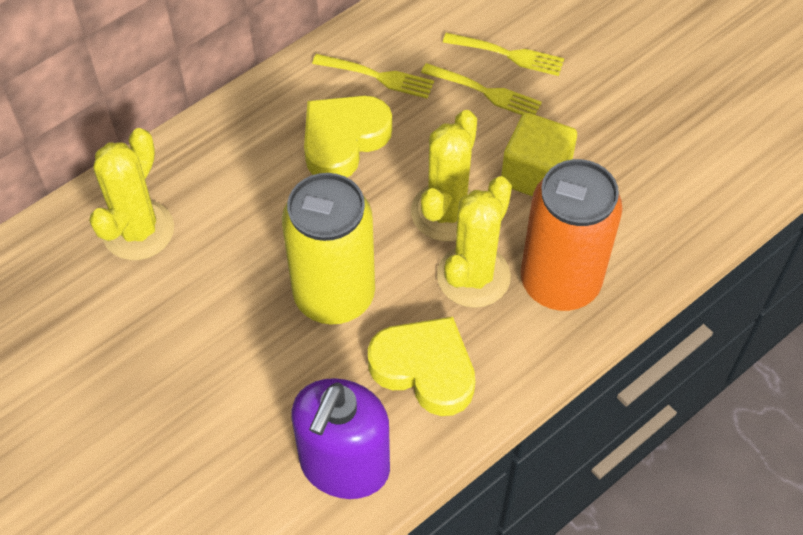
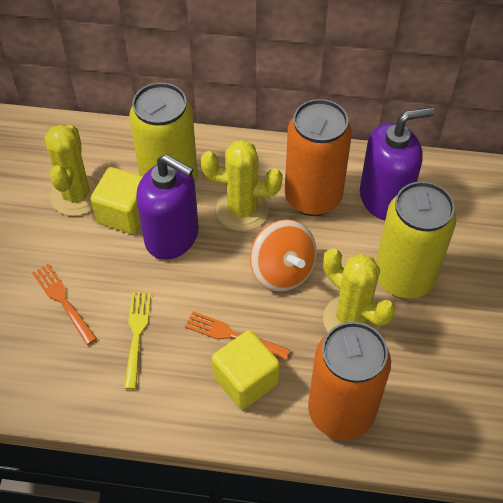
orange can: 1 -> 2
orange fork: 0 -> 2
orange spinning top: 0 -> 1
purple soap dispenser: 1 -> 2
yellow can: 1 -> 2
yellow cube: 1 -> 2
yellow fork: 3 -> 1
yellow heart: 2 -> 0

